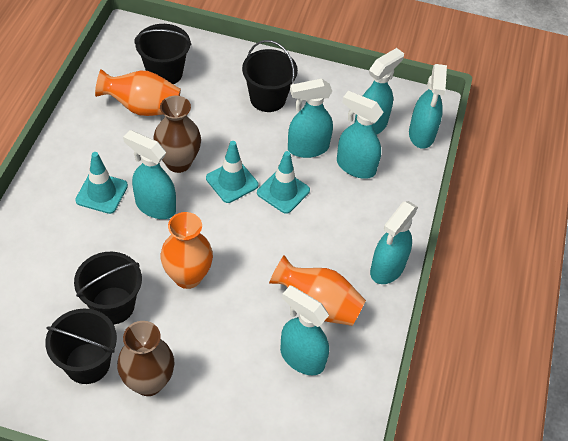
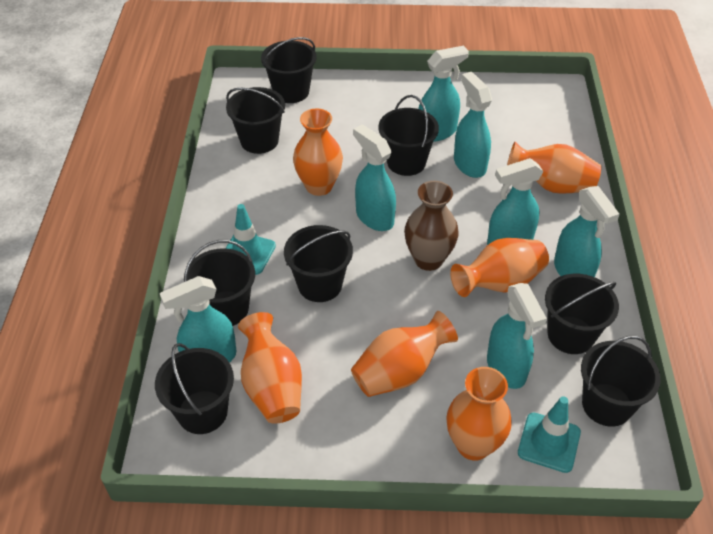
black bucket: 4 -> 8
brown vase: 2 -> 1
orange vase: 3 -> 6
turquoise traffic cone: 3 -> 2

